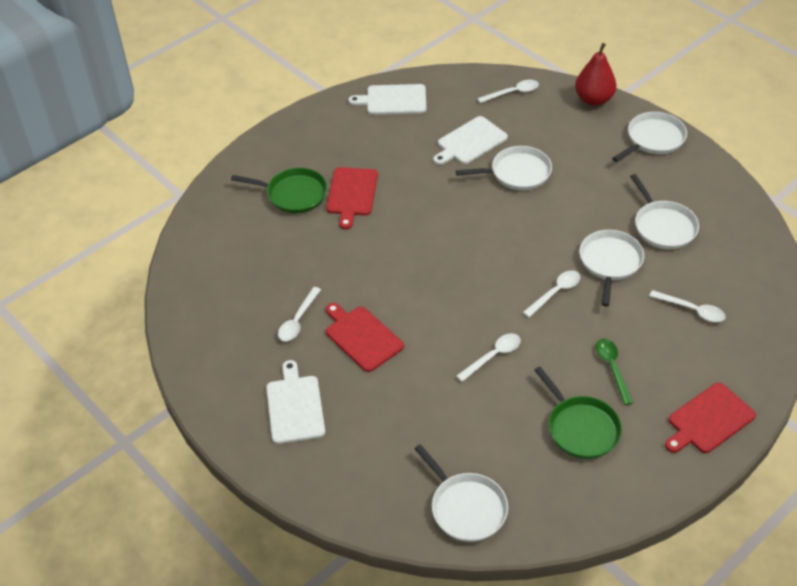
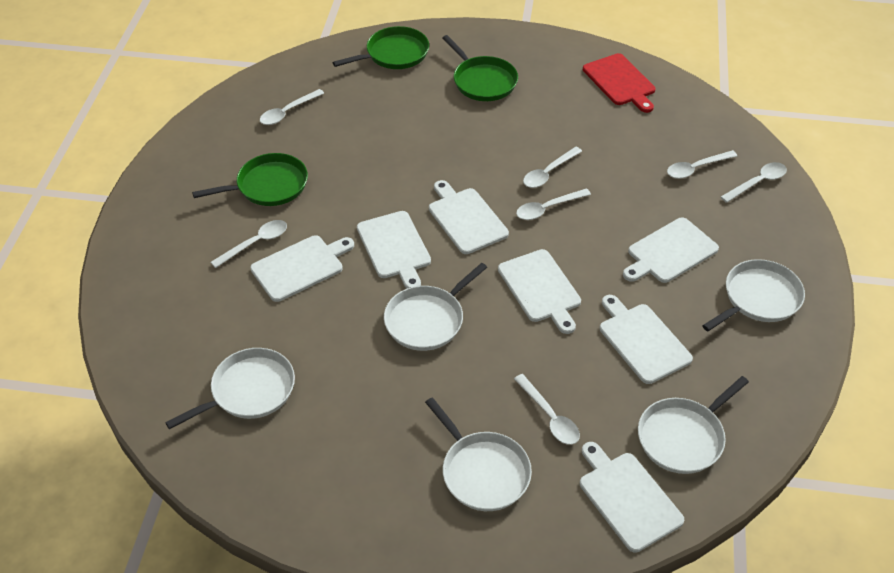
green pan: 2 -> 3
green spoon: 1 -> 0
red cutting board: 3 -> 1
red pear: 1 -> 0
white cutting board: 3 -> 7
white spoon: 5 -> 7

